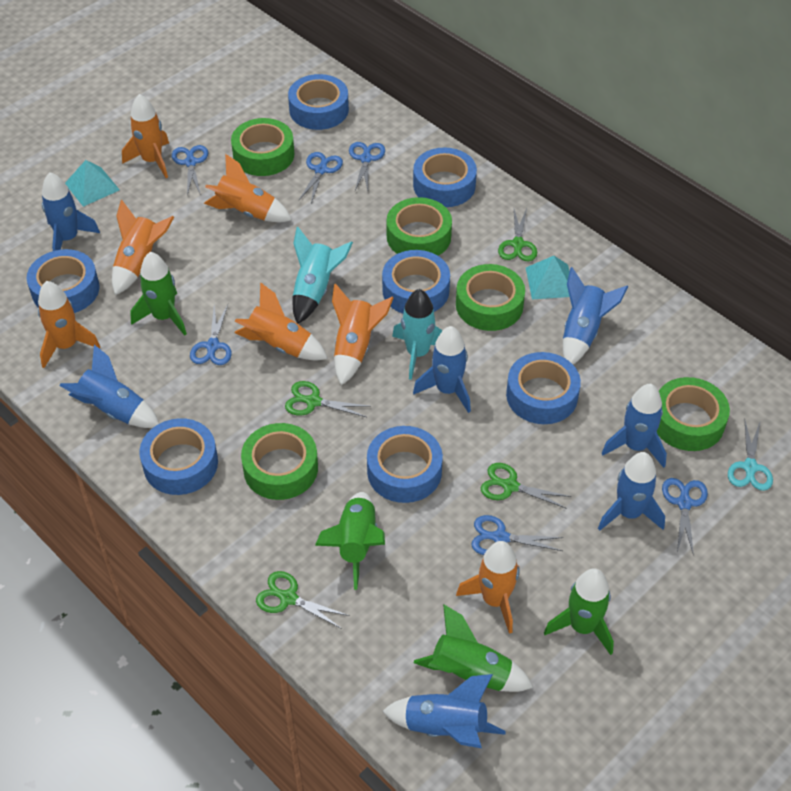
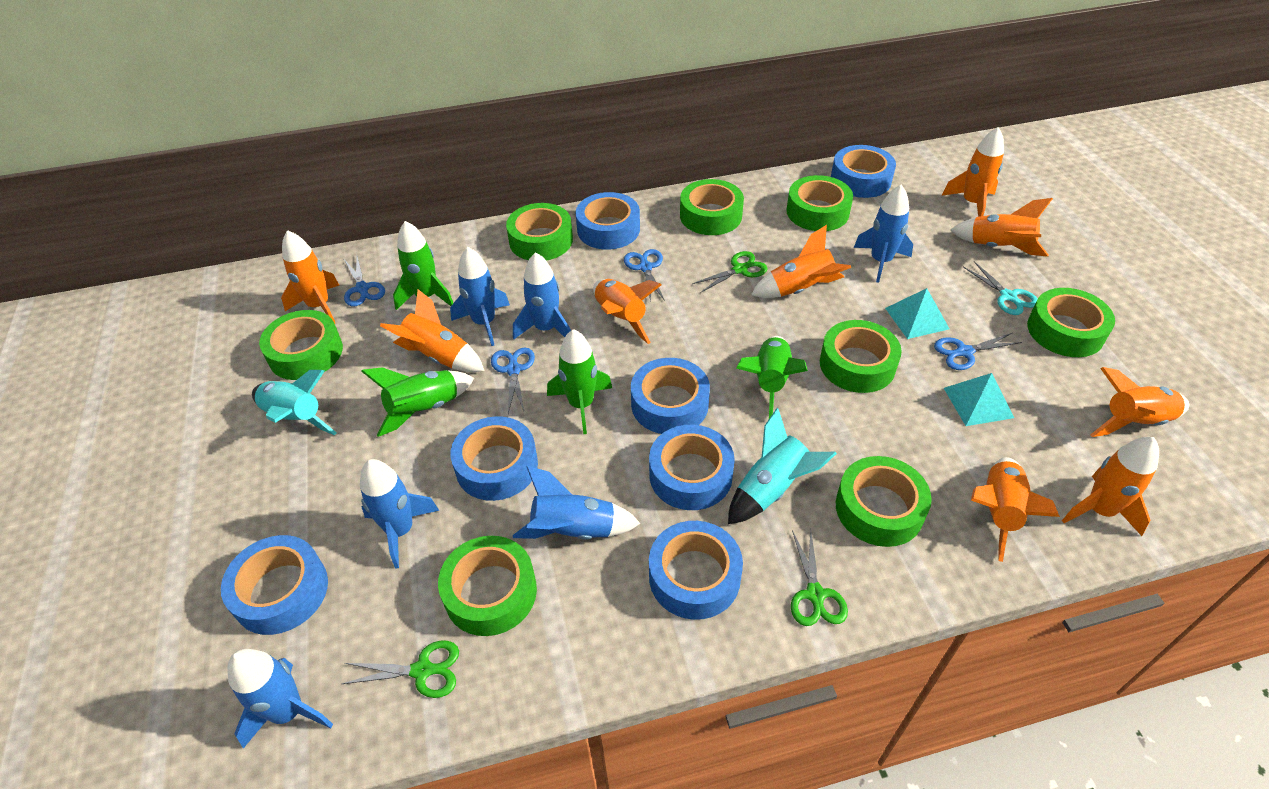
blue rocket: 7 -> 6
blue scissors: 6 -> 4
green scissors: 4 -> 3
green tape: 5 -> 8
orange rocket: 7 -> 9

